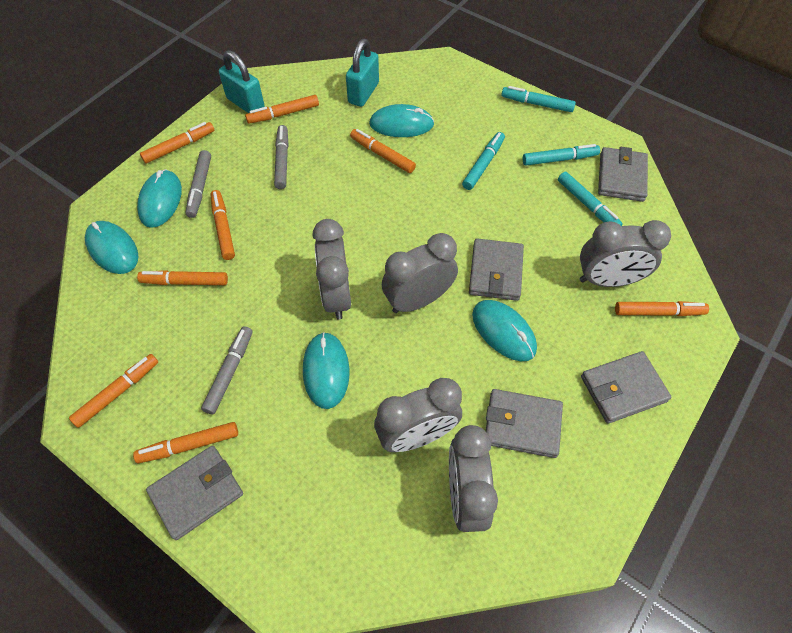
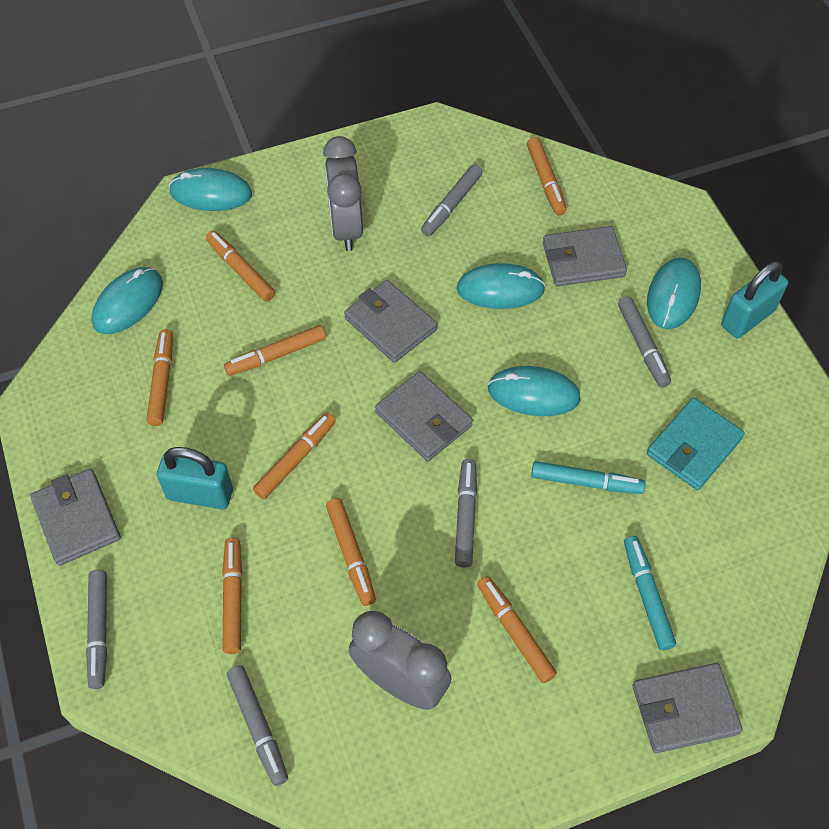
grey clock: 5 -> 2
grey marker: 3 -> 5
turquoise marker: 4 -> 2
turquoise wallet: 0 -> 1

